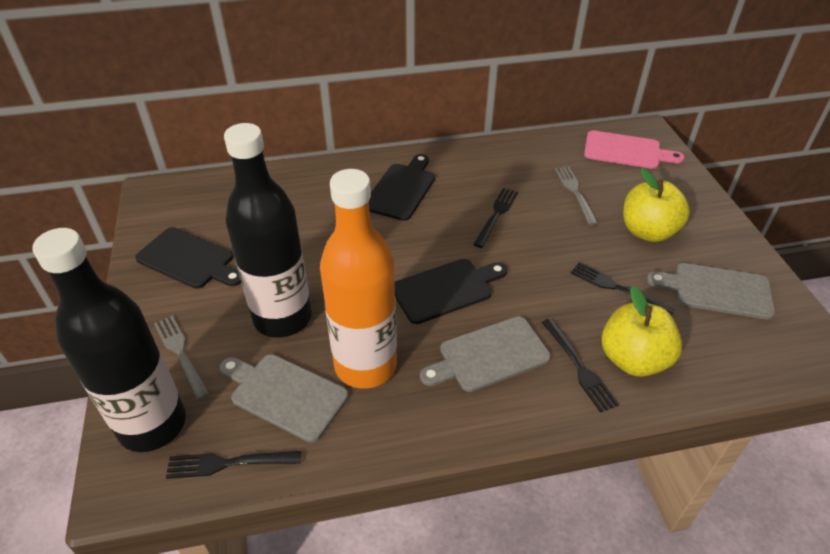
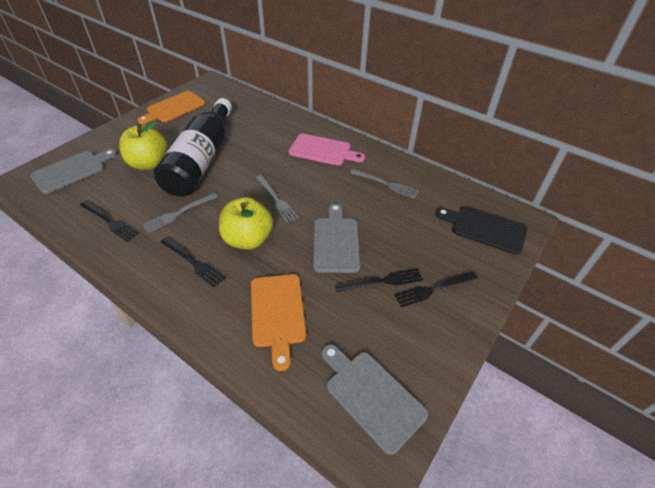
black bottle: 2 -> 1
black cutting board: 3 -> 1
grey fork: 2 -> 3
orange bottle: 1 -> 0
orange cutting board: 0 -> 2

